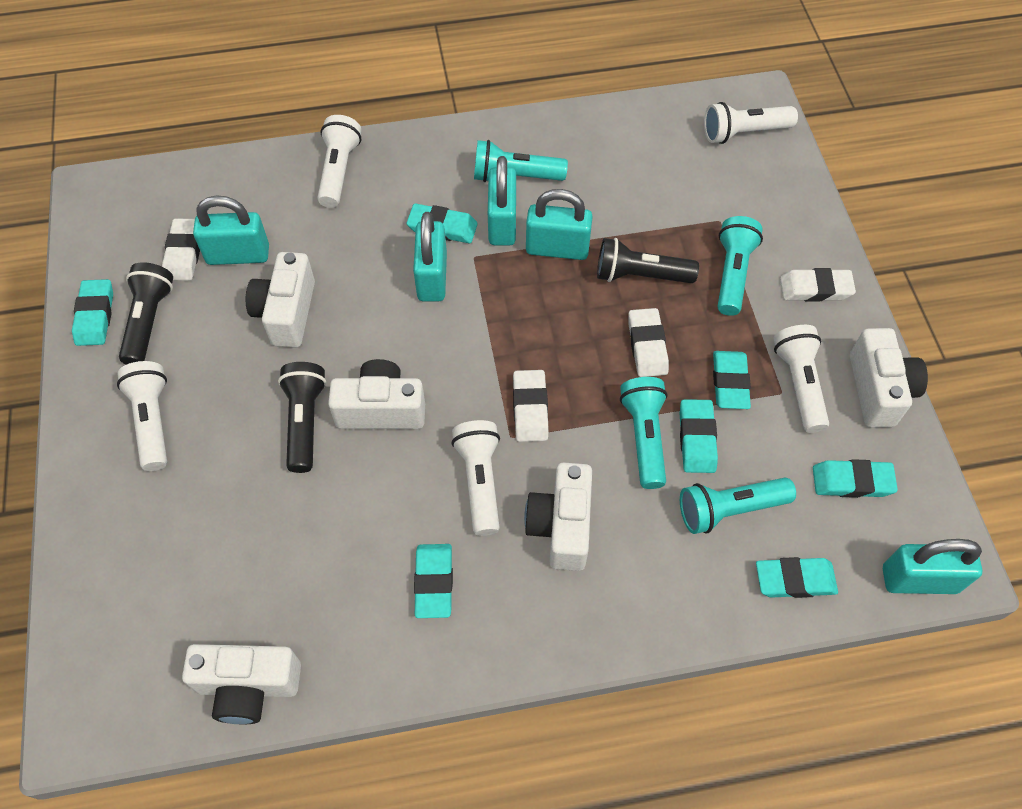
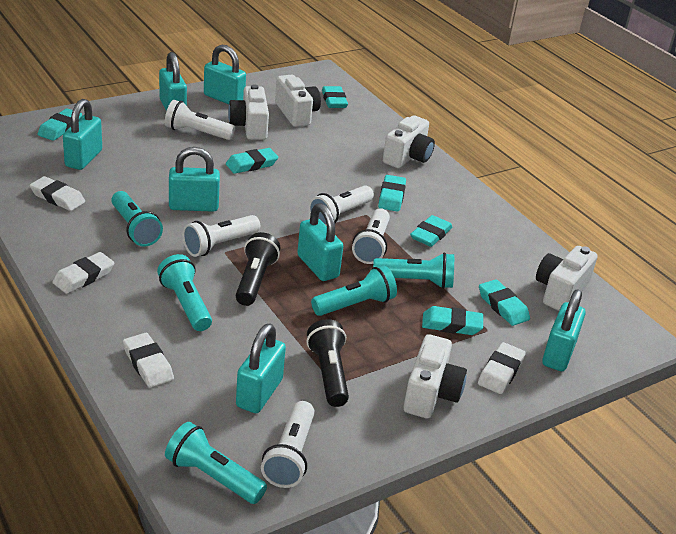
black flashlight: 3 -> 2
turquoise flashlight: 4 -> 5
turquoise padlock: 5 -> 7

